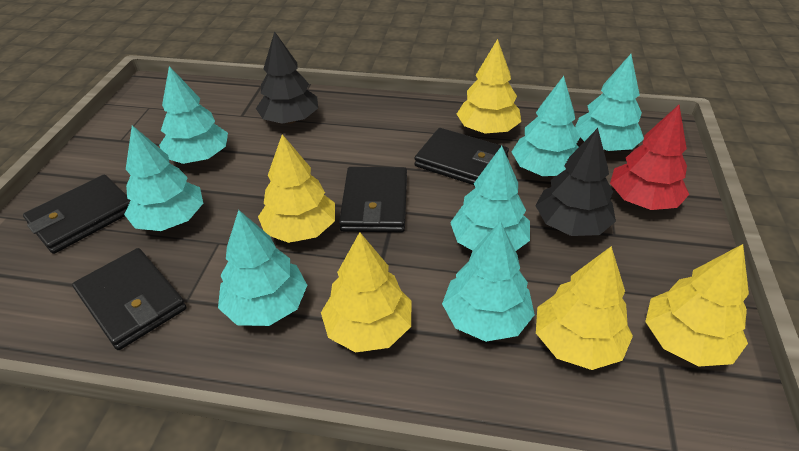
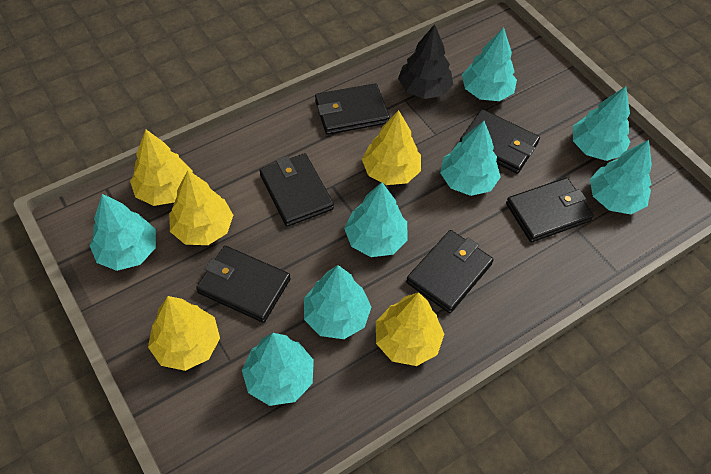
black tree: 2 -> 1
black wallet: 4 -> 6
red tree: 1 -> 0
turquoise tree: 7 -> 8

